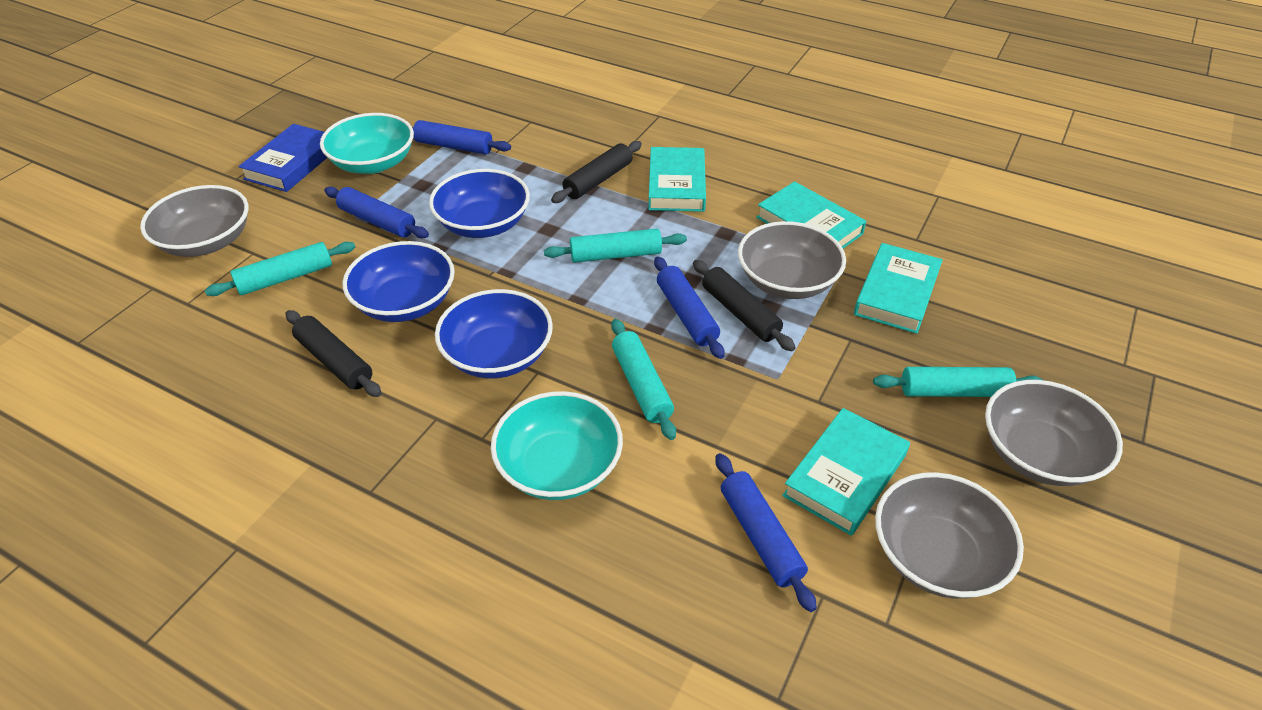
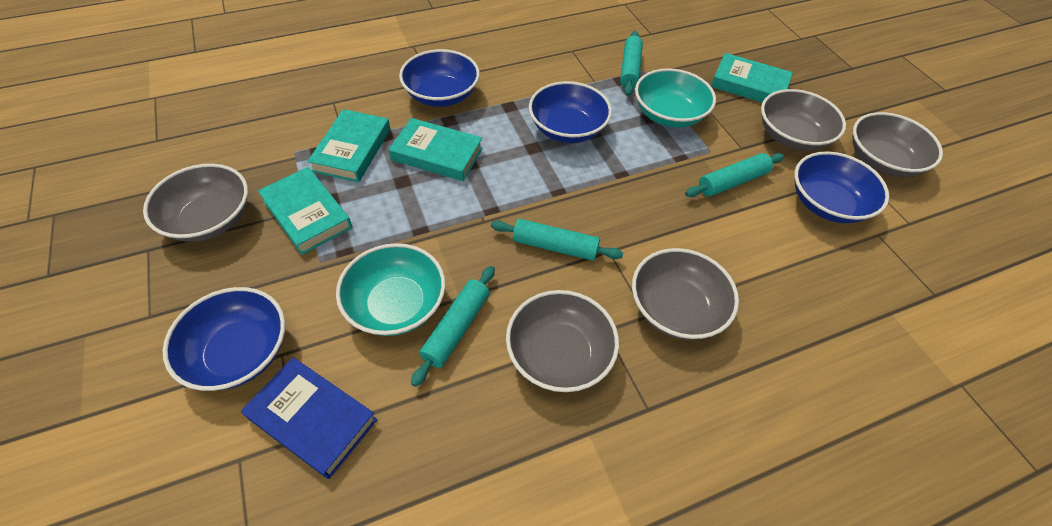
black rolling pin: 3 -> 0
blue bowl: 3 -> 4
blue rolling pin: 4 -> 0
grey bowl: 4 -> 5

